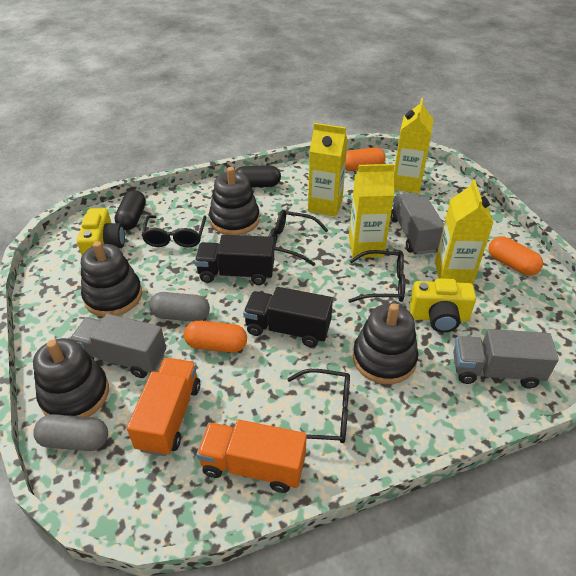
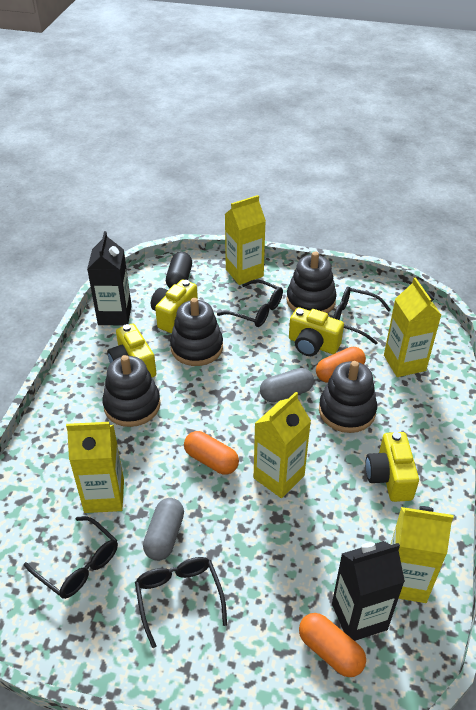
black capsule: 2 -> 1
black carton: 0 -> 2
black truck: 2 -> 0
grey truck: 3 -> 0
orange truck: 2 -> 0
yellow camera: 2 -> 4
yellow carton: 4 -> 5

